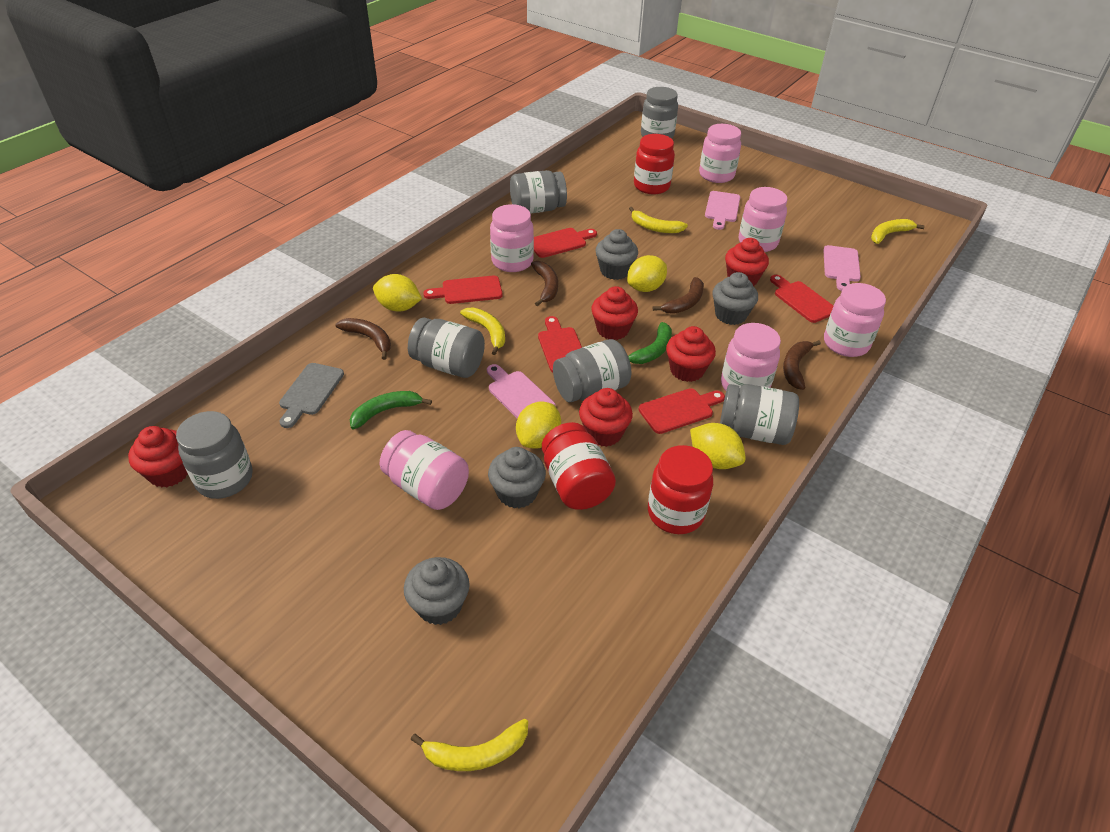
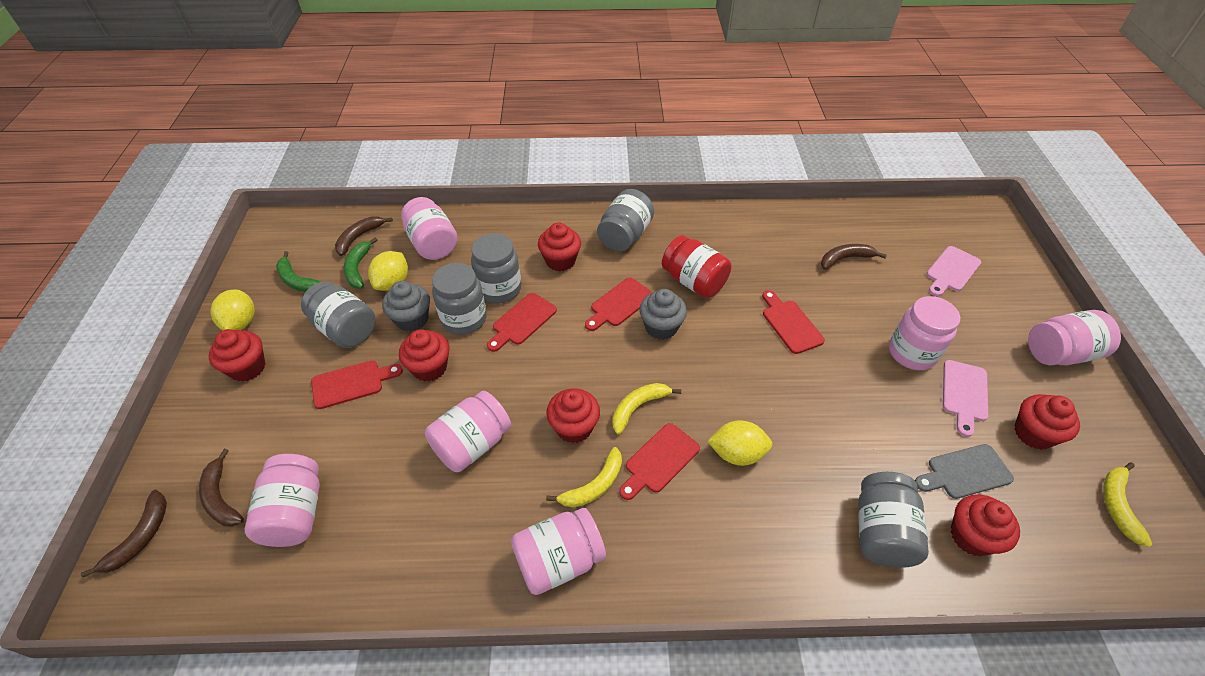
grey cupcake: 4 -> 2
grey jar: 6 -> 5
pink cutting board: 3 -> 2
red cupcake: 5 -> 6
red jar: 3 -> 1
yellow banana: 4 -> 3
yellow lemon: 4 -> 3

